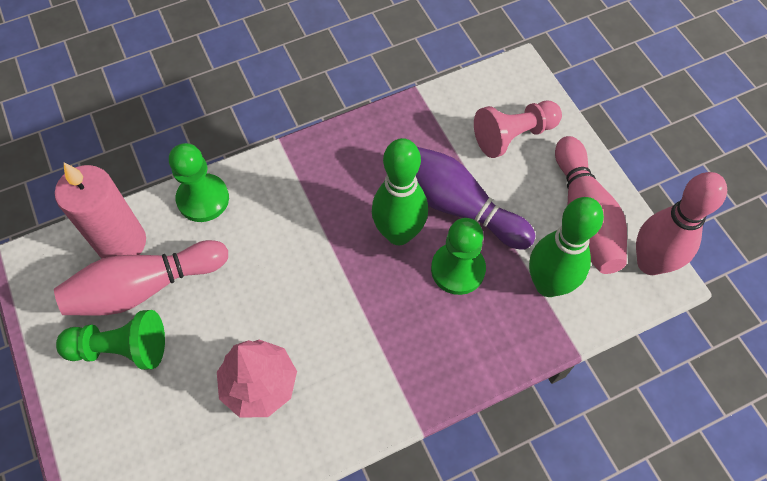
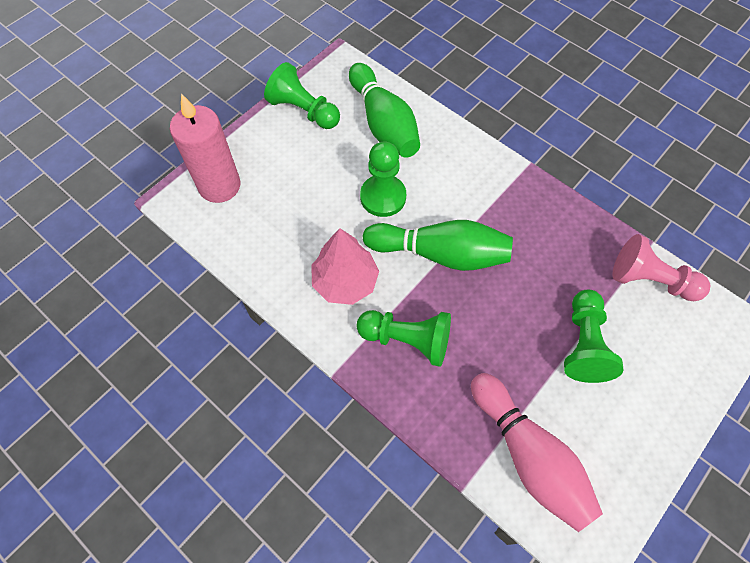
green pawn: 3 -> 4
pink bowling pin: 3 -> 1
purple bowling pin: 1 -> 0

